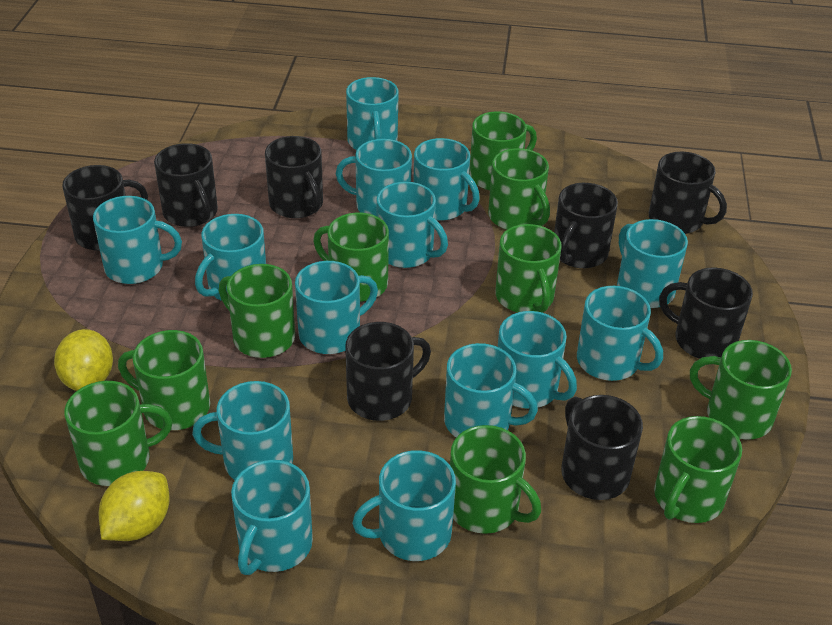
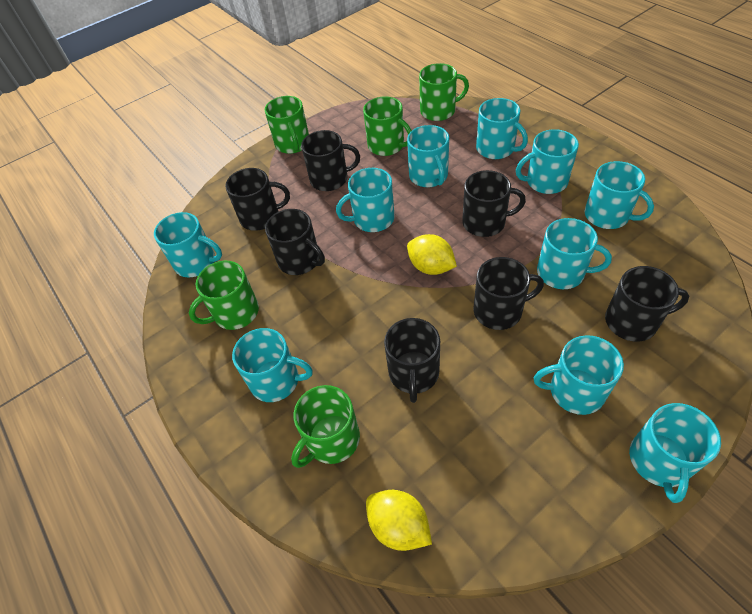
black mug: 8 -> 7
green mug: 10 -> 5
turquoise mug: 14 -> 10

